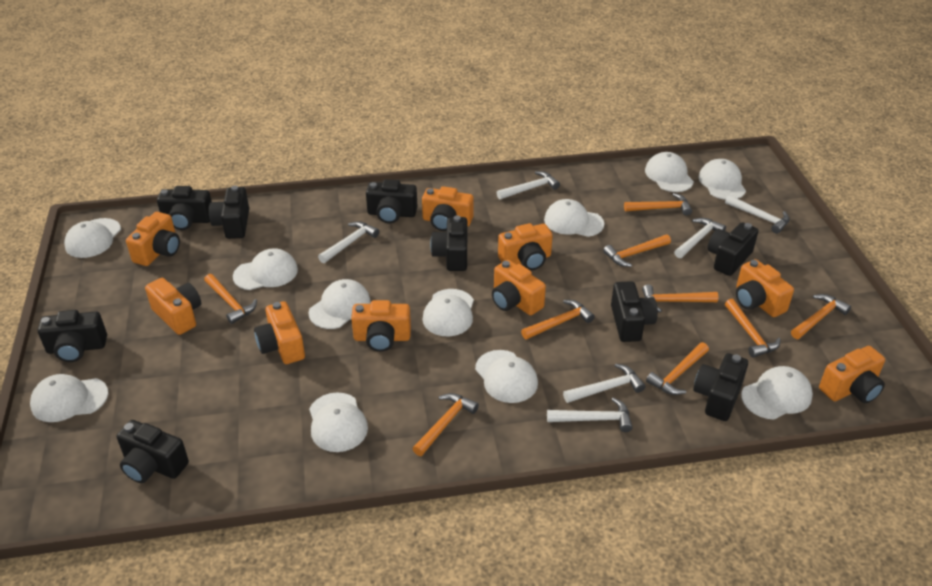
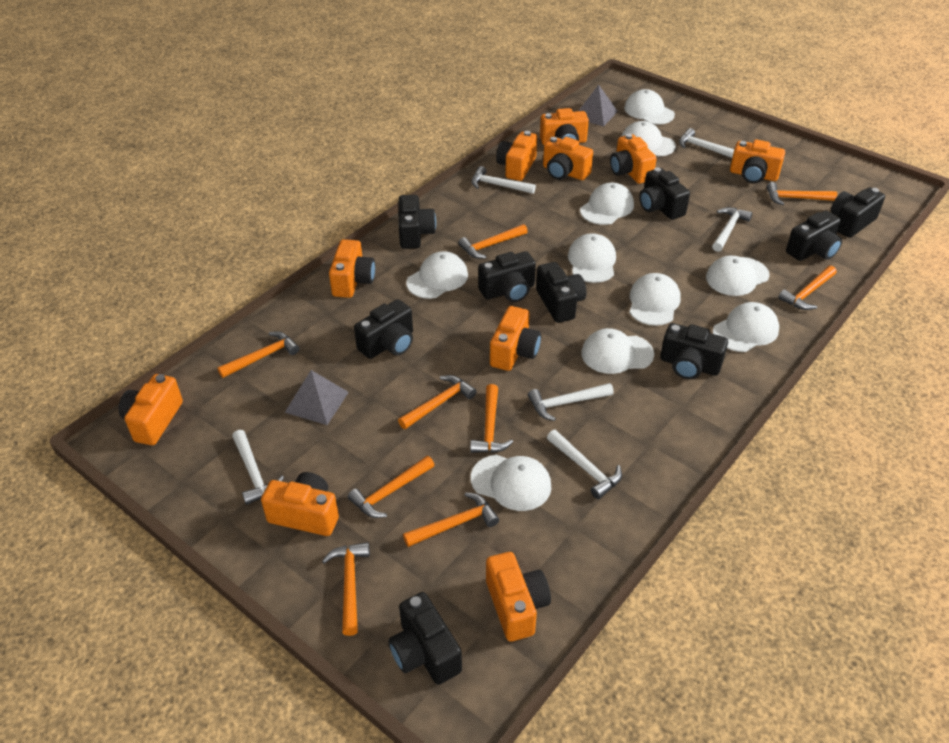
grey pyramid: 0 -> 2
orange camera: 9 -> 10
white cap: 11 -> 10

